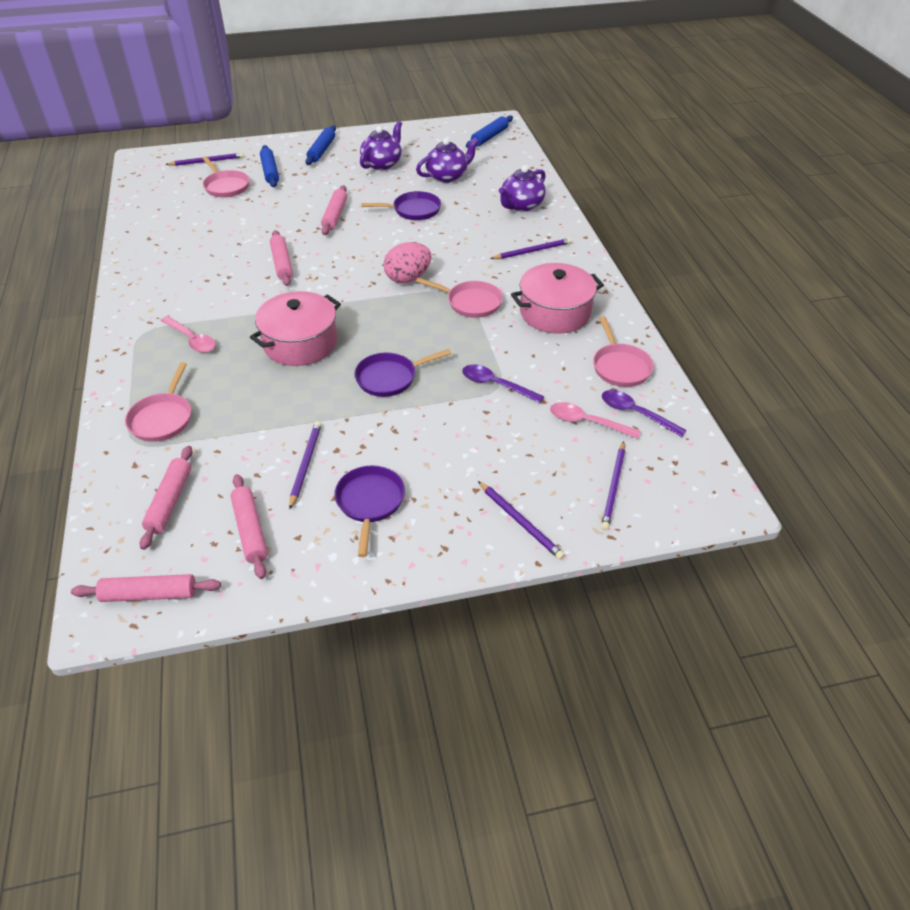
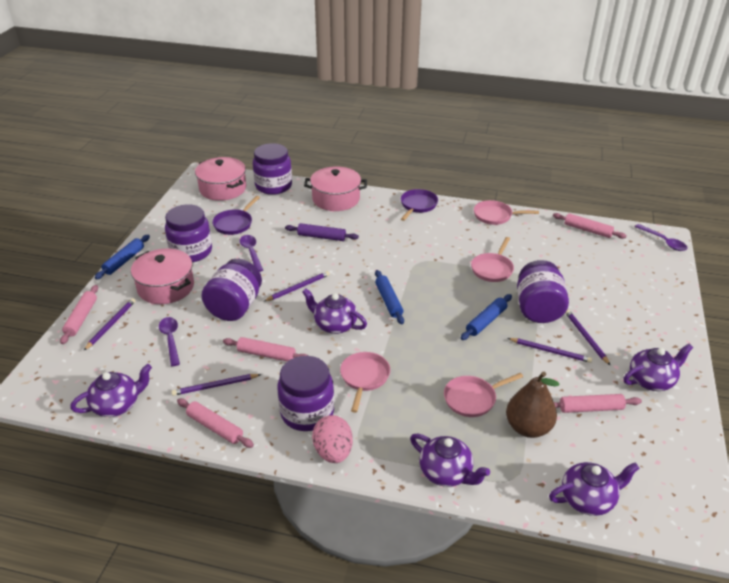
brown pear: 0 -> 1
pink pot: 2 -> 3
pink spoon: 2 -> 0
purple jar: 0 -> 5
purple pan: 3 -> 2
purple rolling pin: 0 -> 1
purple spoon: 2 -> 3
purple teapot: 3 -> 5

